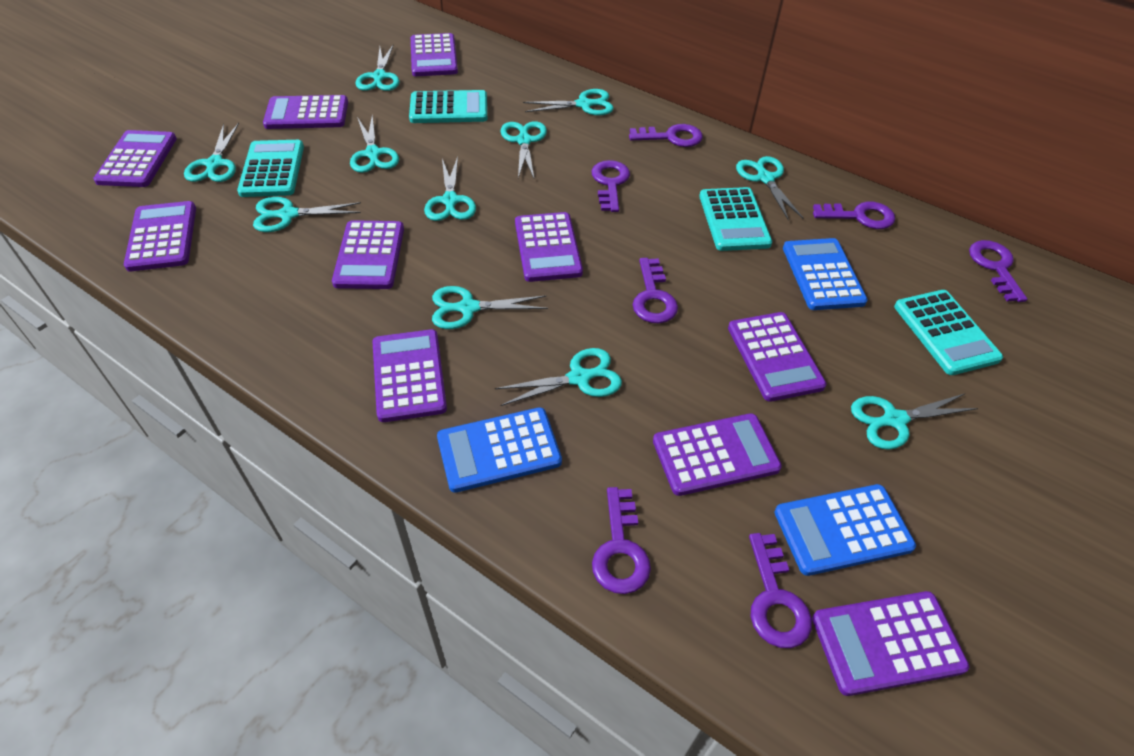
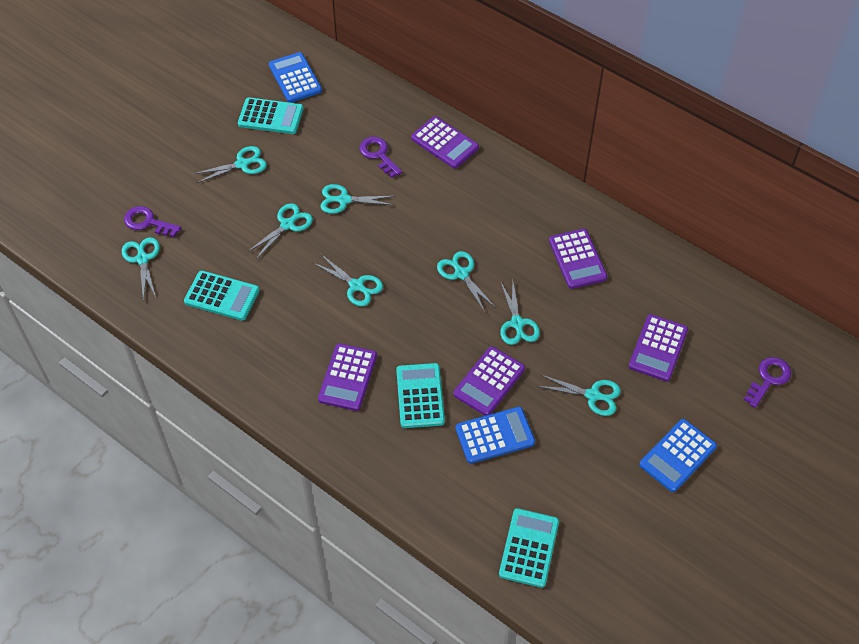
purple calculator: 10 -> 5
purple key: 7 -> 3
turquoise scissors: 11 -> 8

